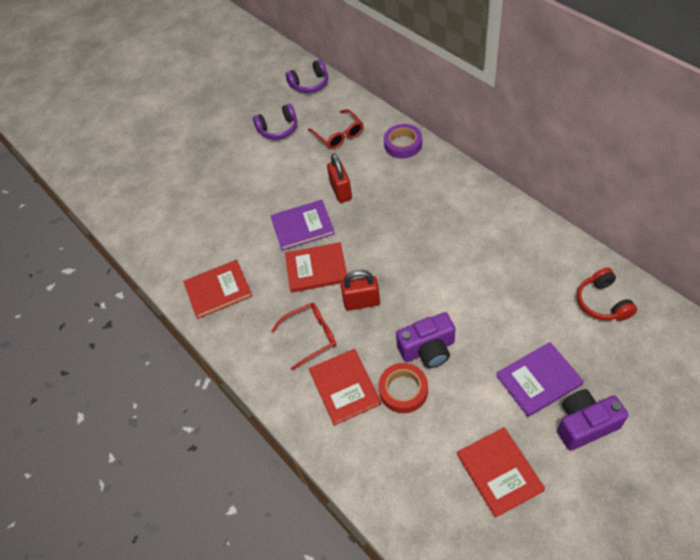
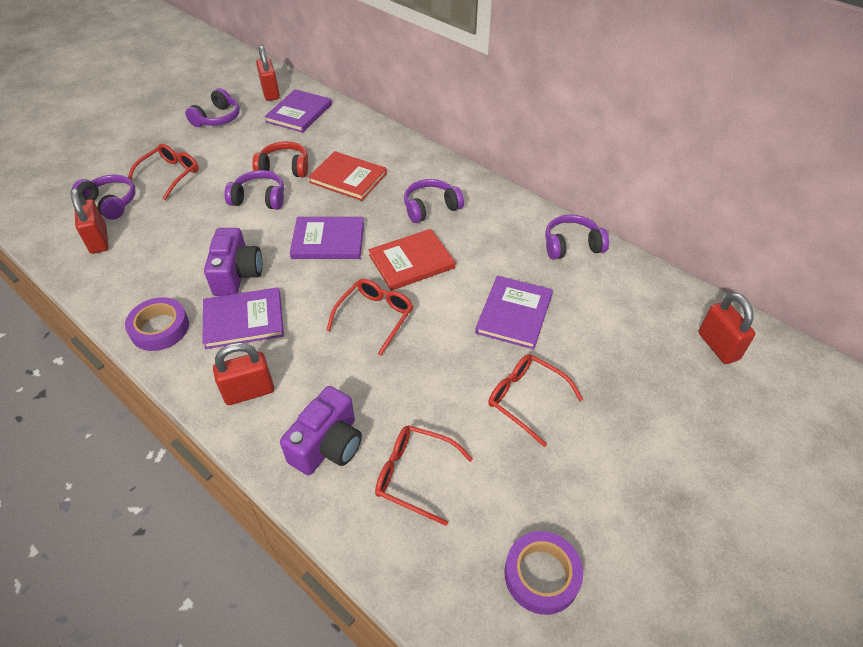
purple book: 2 -> 4
purple headphones: 2 -> 5
purple tape: 1 -> 2
red book: 4 -> 2
red glasses: 2 -> 4
red padlock: 2 -> 4
red tape: 1 -> 0

